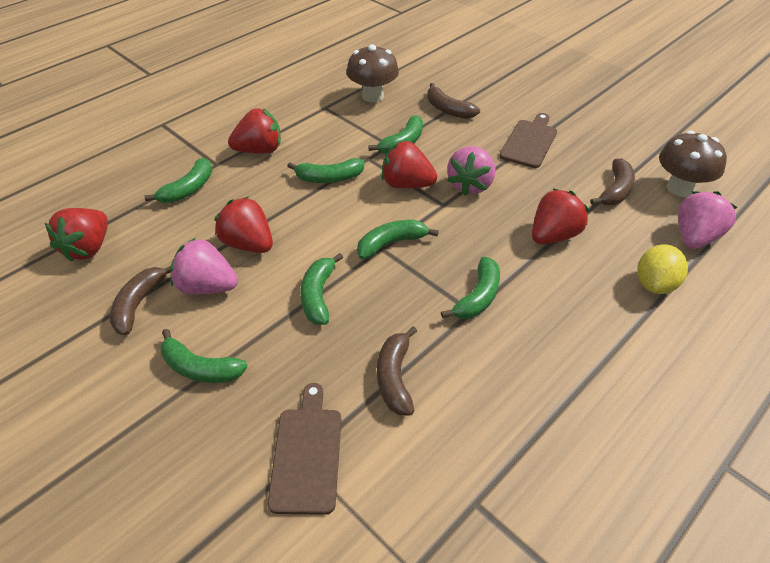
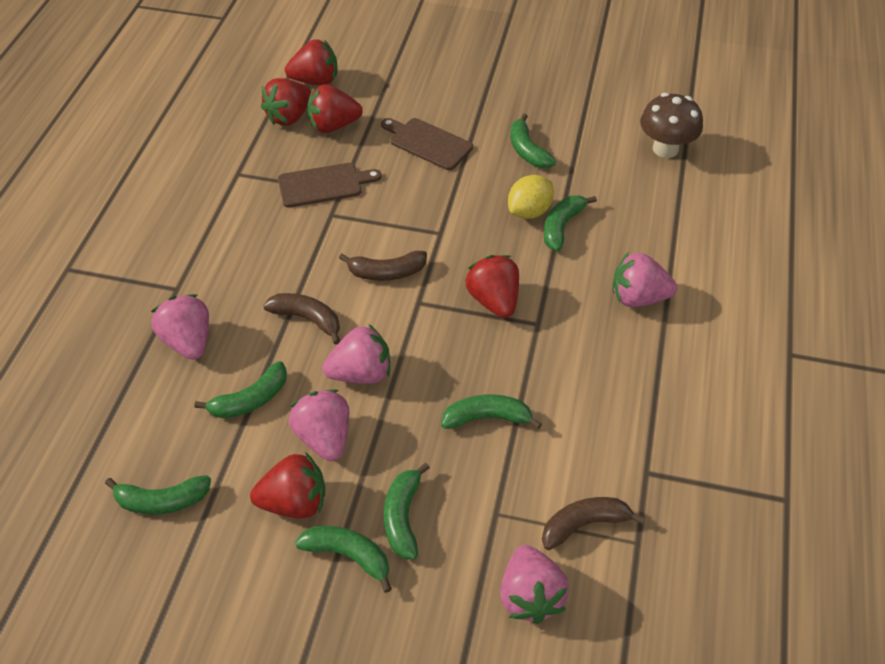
brown banana: 4 -> 3
brown mushroom: 2 -> 1
pink strawberry: 3 -> 5

